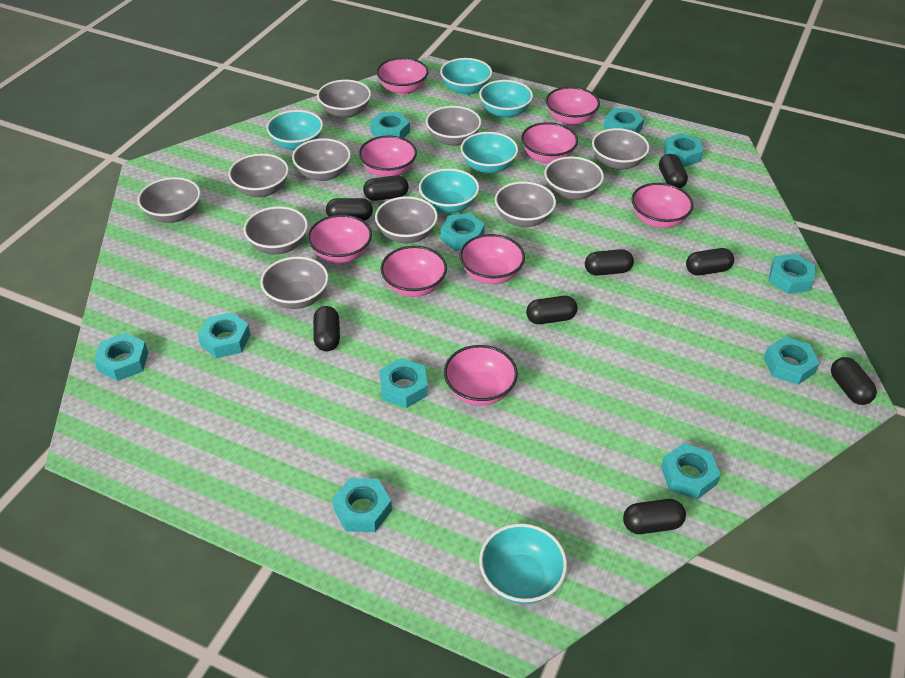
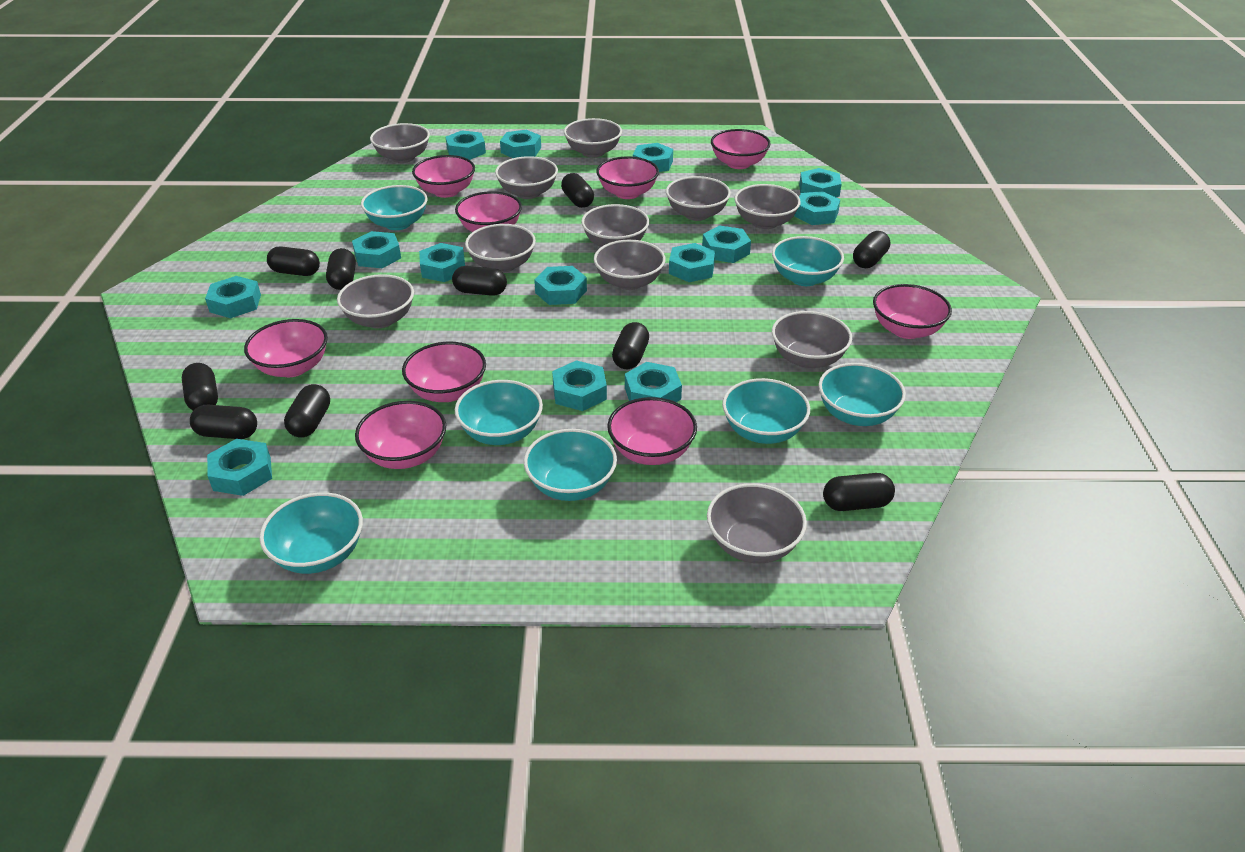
black capsule: 9 -> 10
turquoise bowl: 6 -> 7
turquoise nut: 11 -> 14

